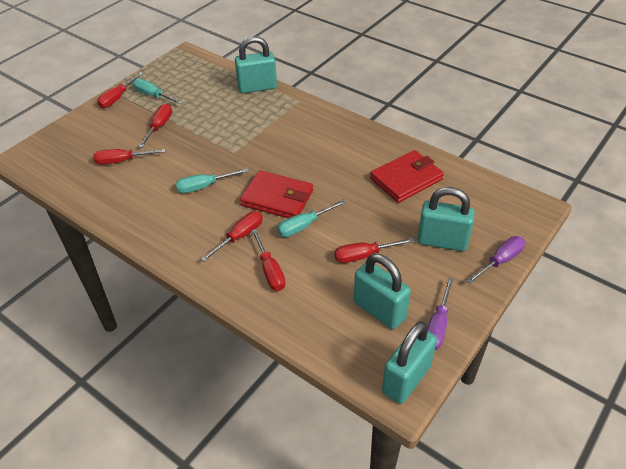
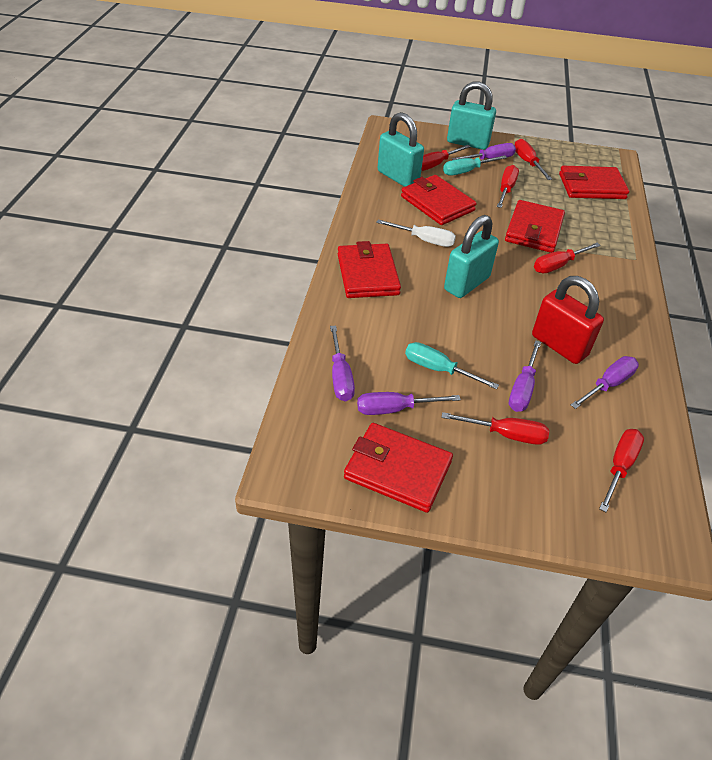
purple screwdriver: 2 -> 5
red padlock: 0 -> 1
red wallet: 2 -> 5
turquoise padlock: 4 -> 3
turquoise screwdriver: 3 -> 2
white screwdriver: 0 -> 1

